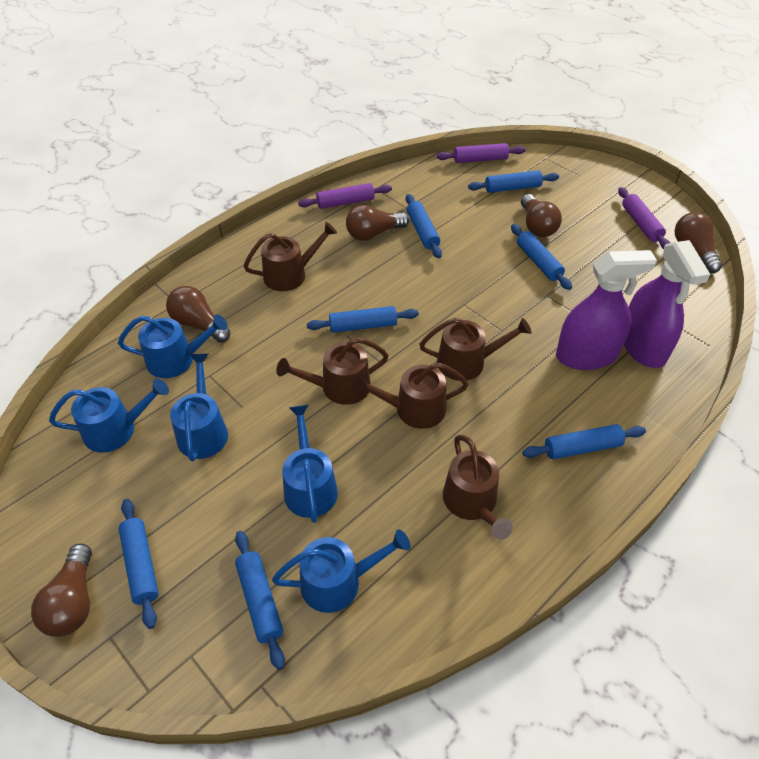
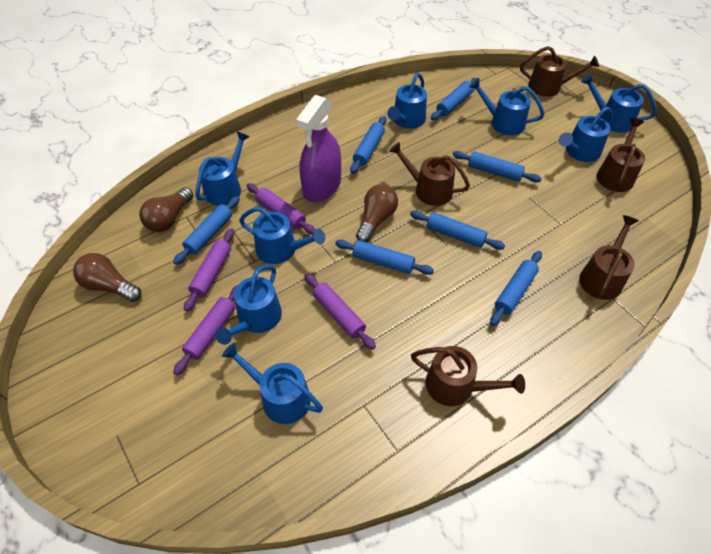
blue watering can: 5 -> 8
brown light bulb: 5 -> 3
purple rolling pin: 3 -> 4
purple spray bottle: 2 -> 1

